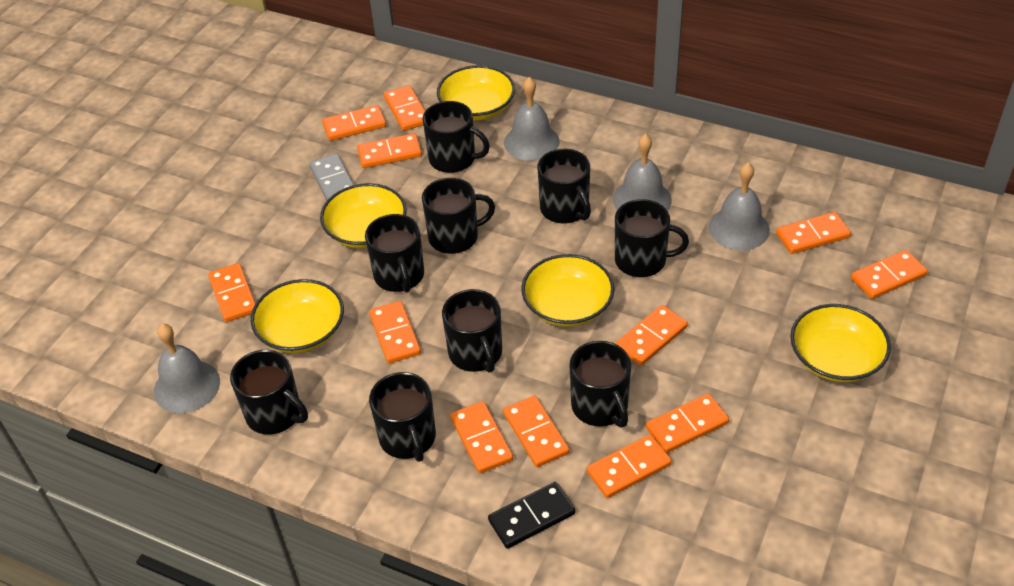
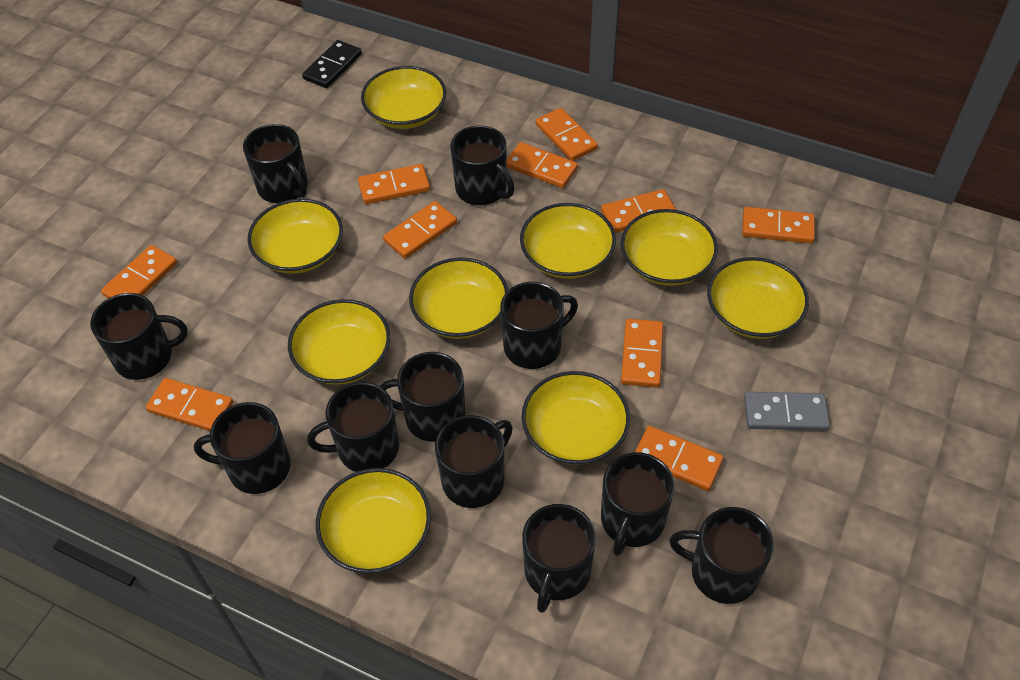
black mug: 9 -> 11
grey bell: 4 -> 0
orange domino: 12 -> 10
yellow bowl: 5 -> 9

